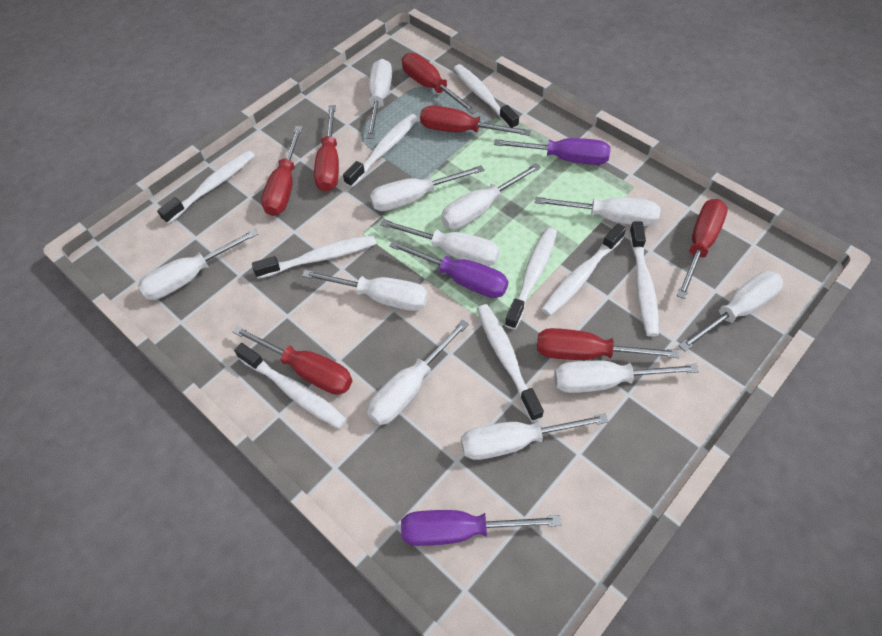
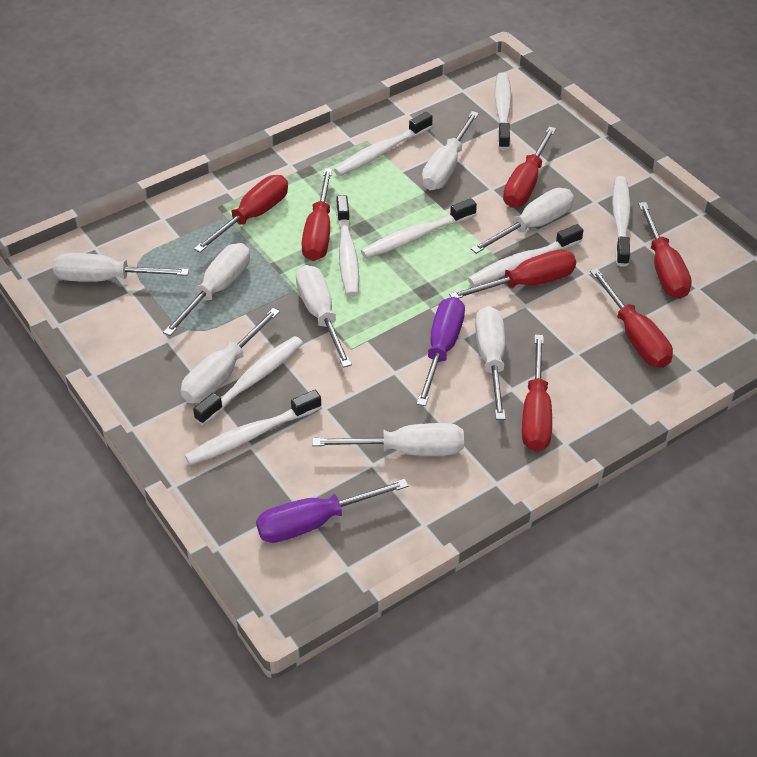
purple screwdriver: 3 -> 2
white screwdriver: 11 -> 8
white toothbrush: 9 -> 8

